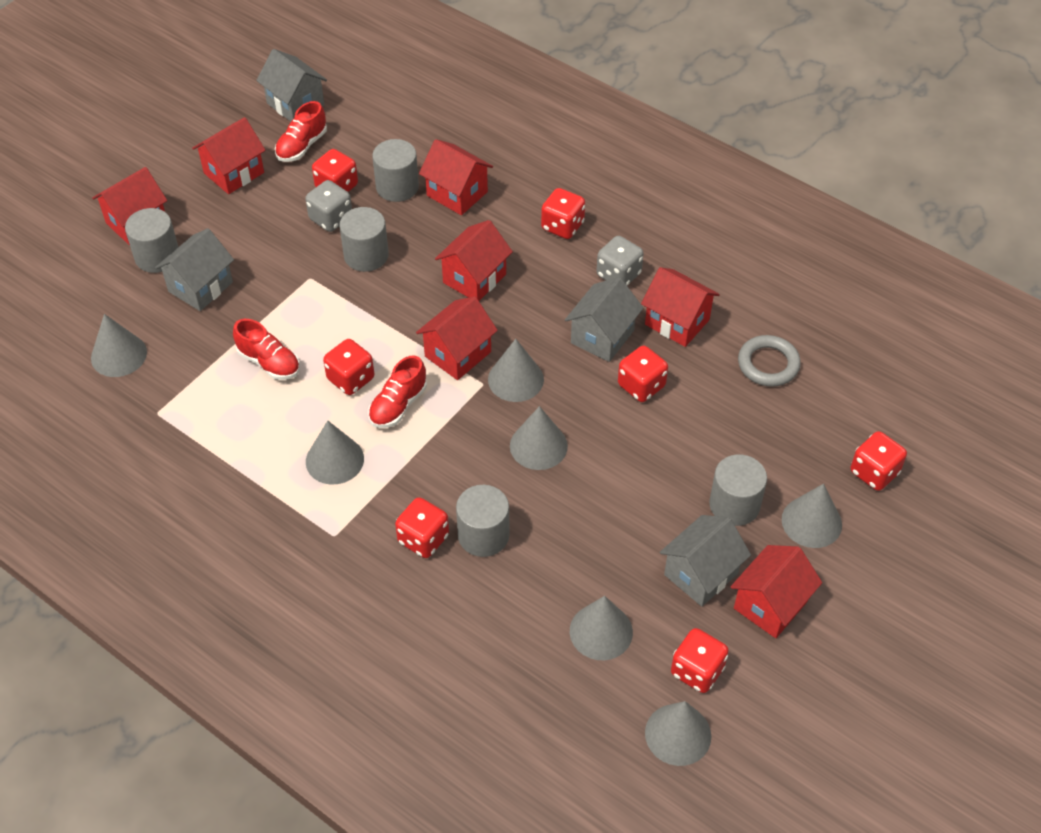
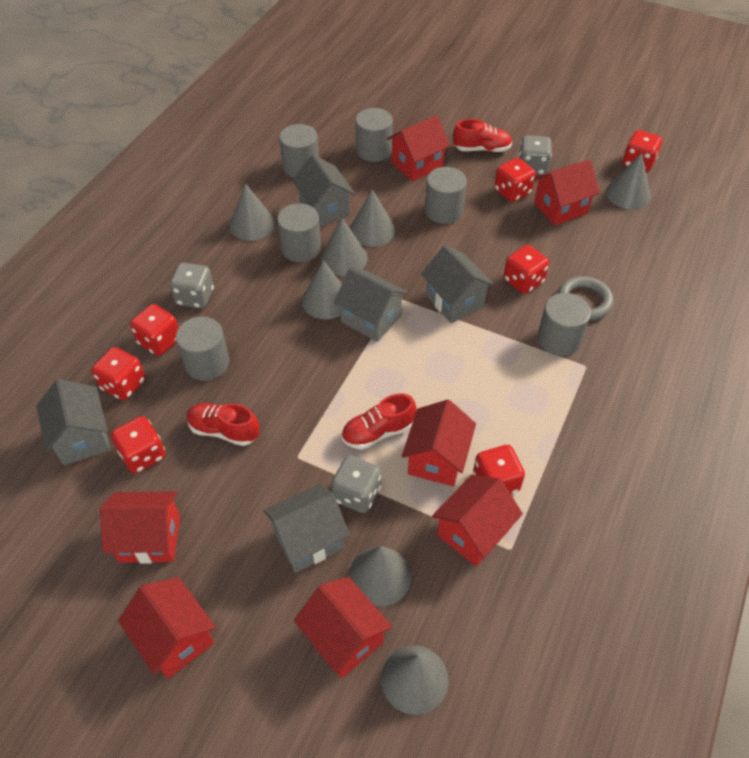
grey cylinder: 5 -> 6
grey dice: 2 -> 3
grey house: 4 -> 5

